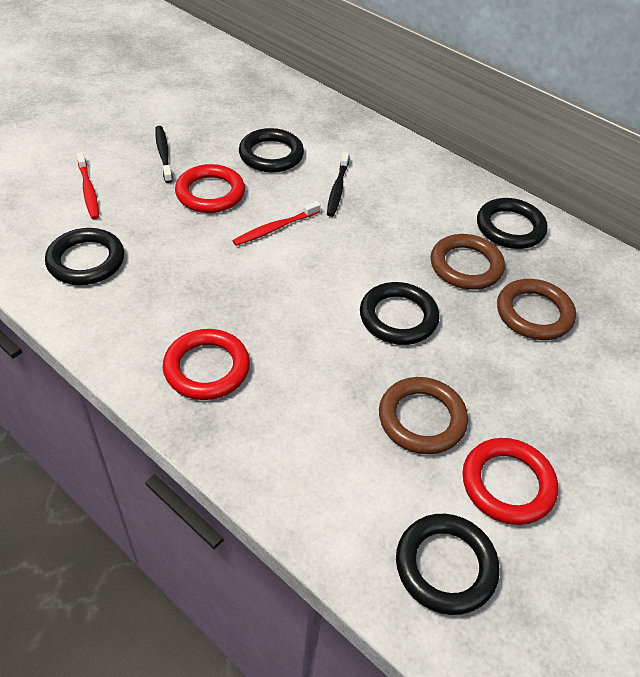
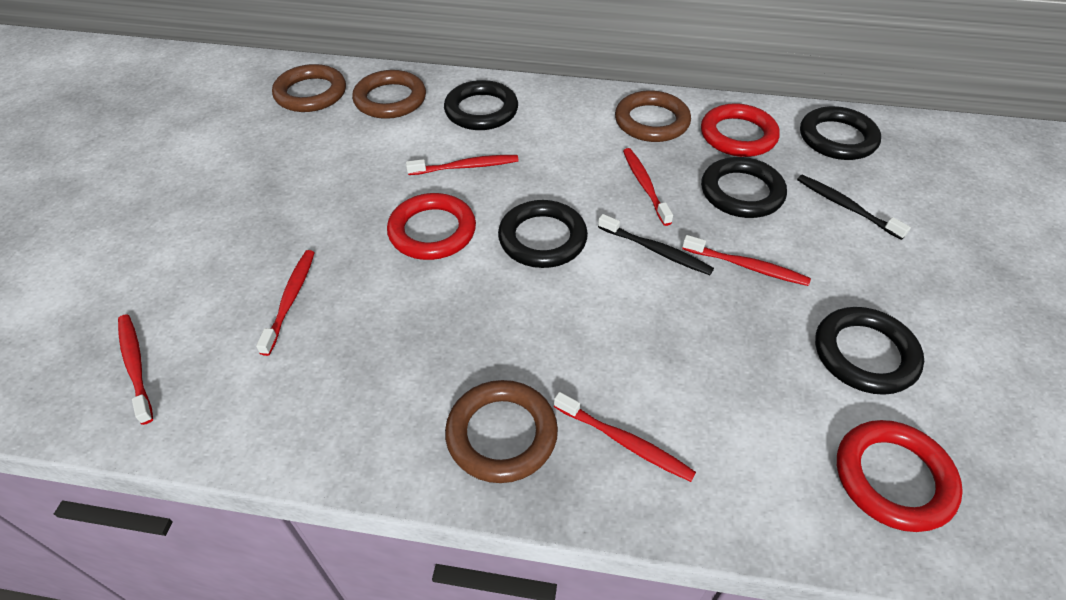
brown ring: 3 -> 4
red toothbrush: 2 -> 6

